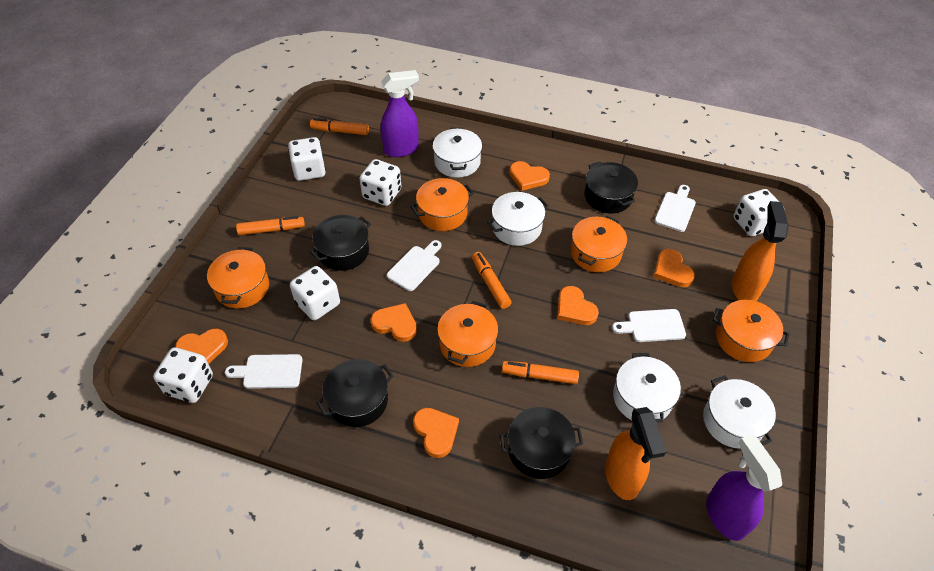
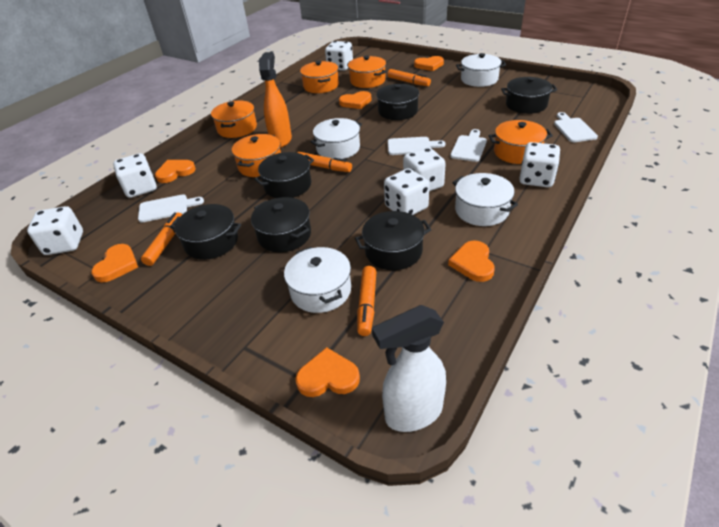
black pot: 4 -> 6
orange spray bottle: 2 -> 1
purple spray bottle: 2 -> 0
white dice: 5 -> 6
white spray bottle: 0 -> 1

